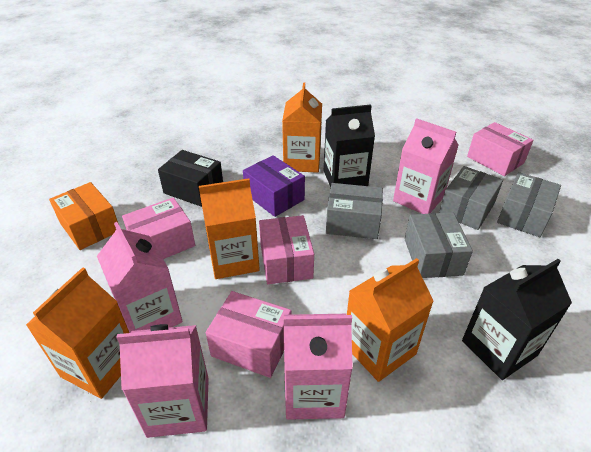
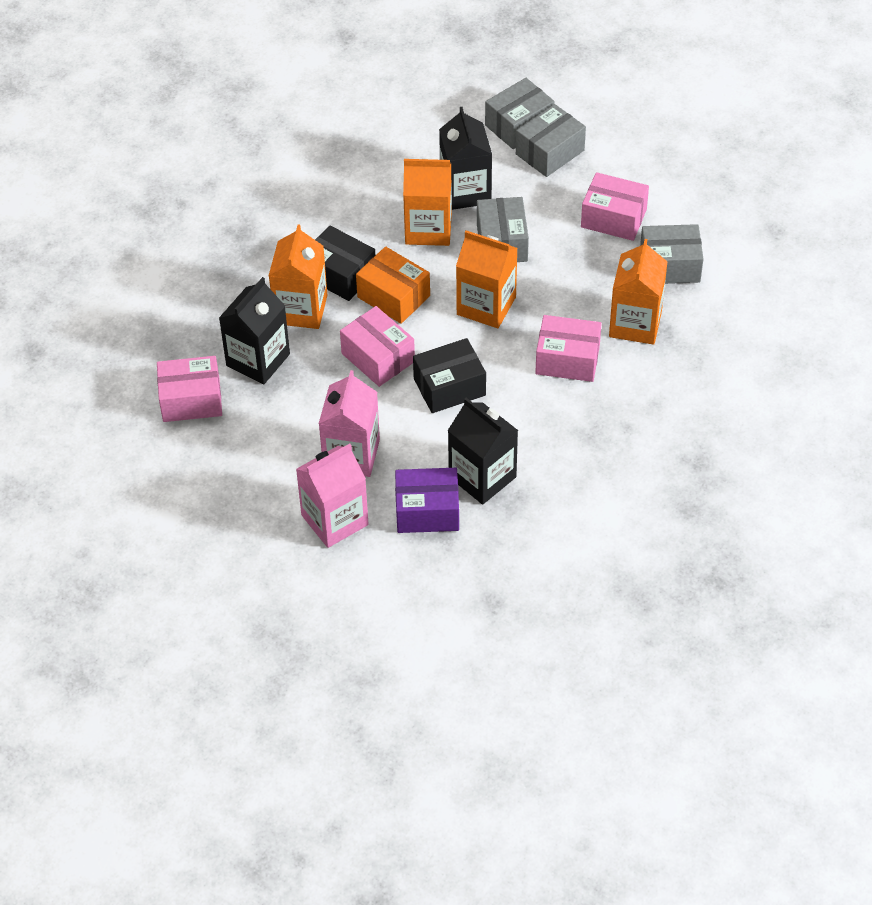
black box: 1 -> 2
black carton: 2 -> 3
pink carton: 4 -> 2

